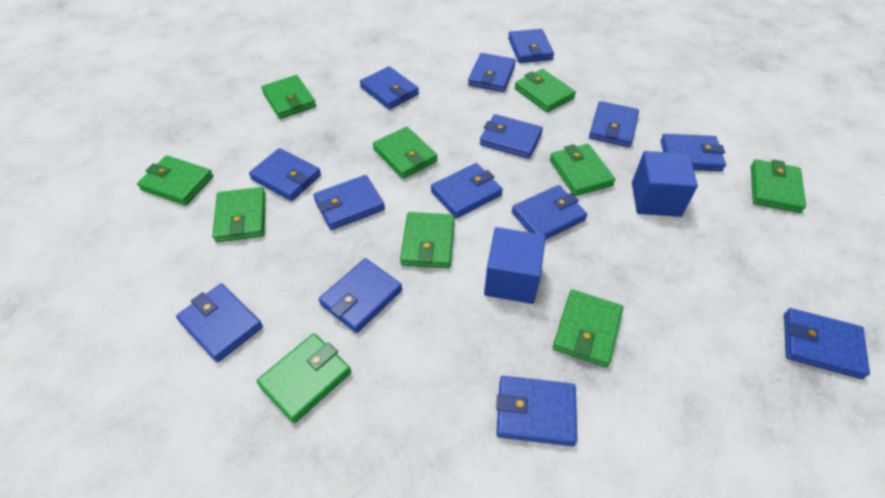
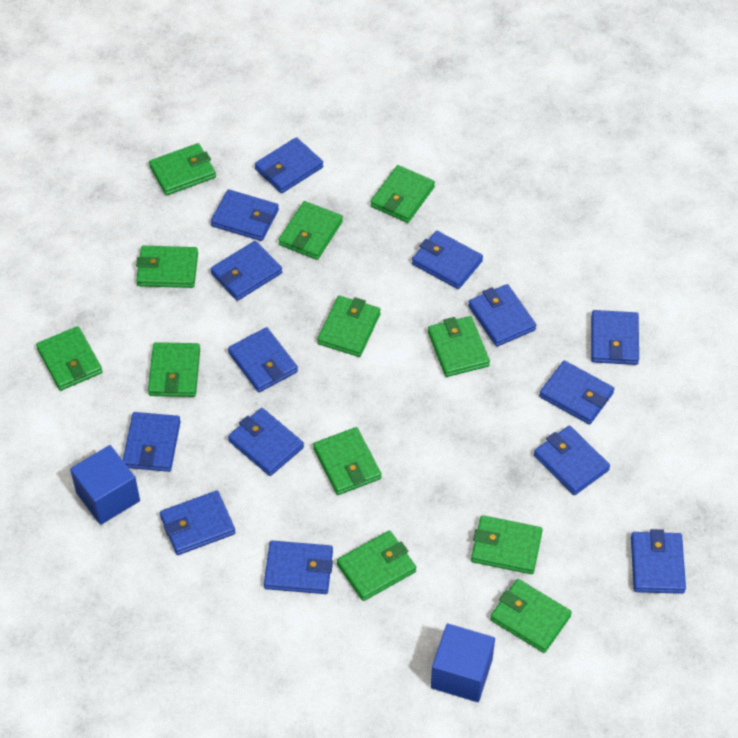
green wallet: 10 -> 12

